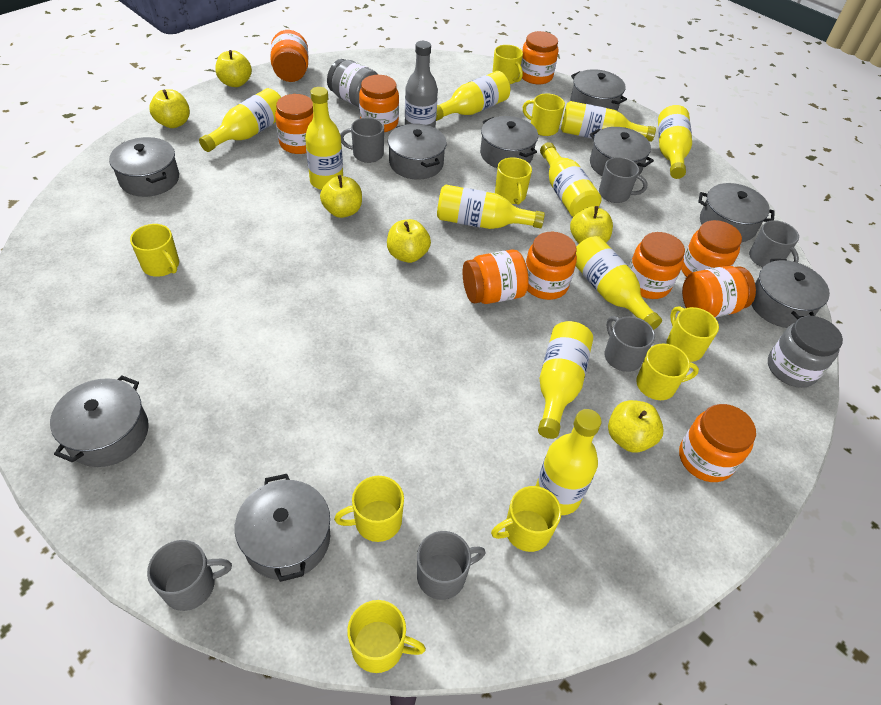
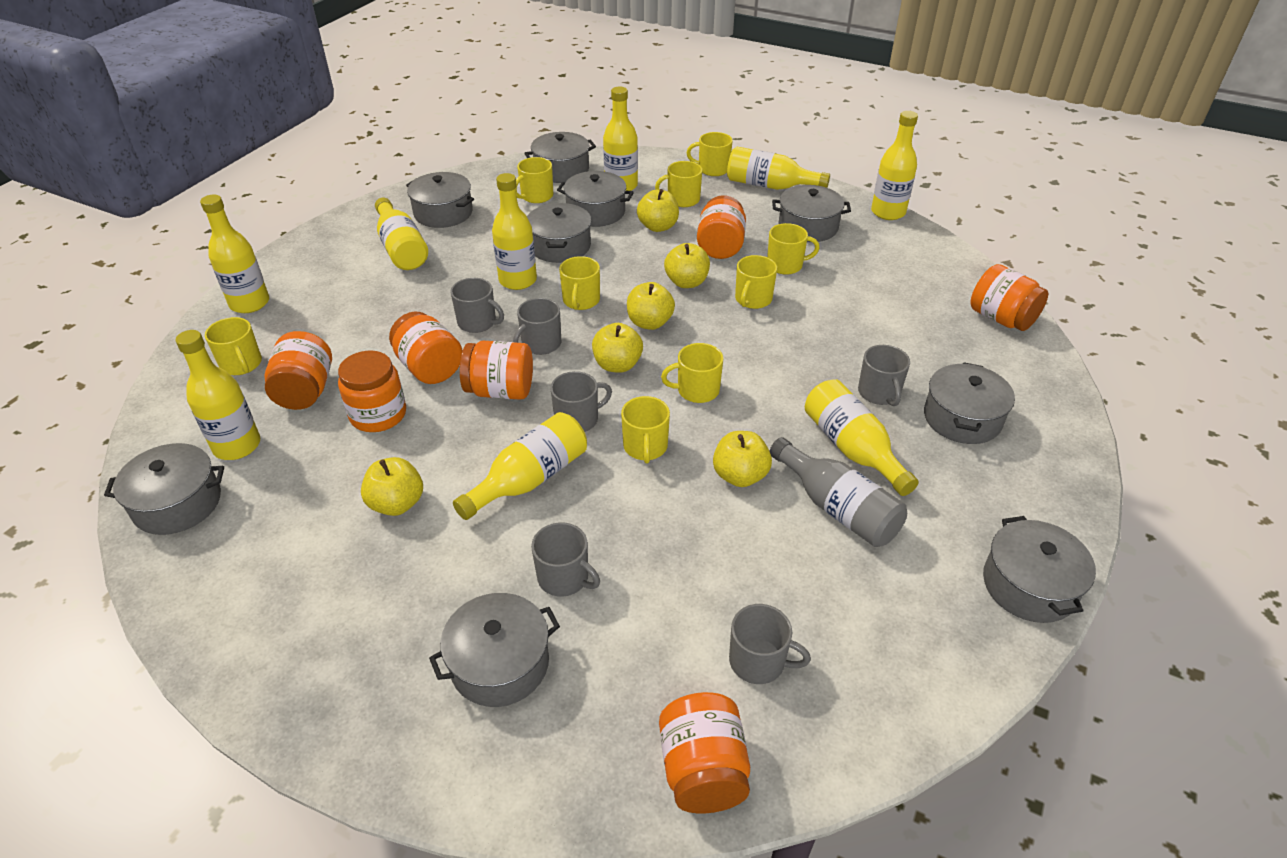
grey jar: 2 -> 0
orange jar: 10 -> 7
yellow bottle: 10 -> 9

